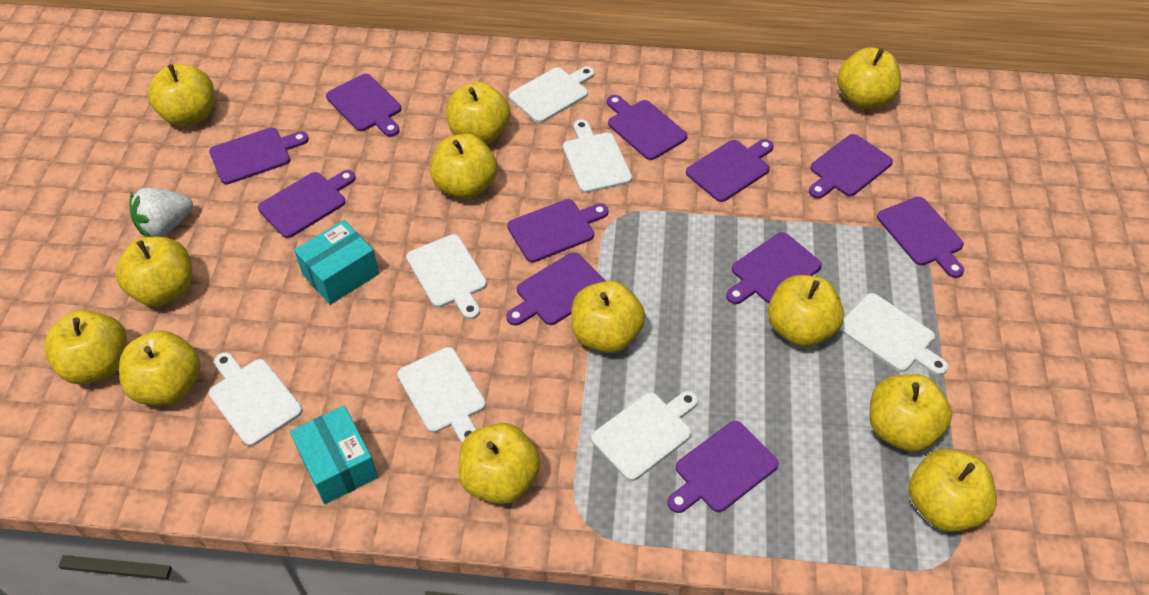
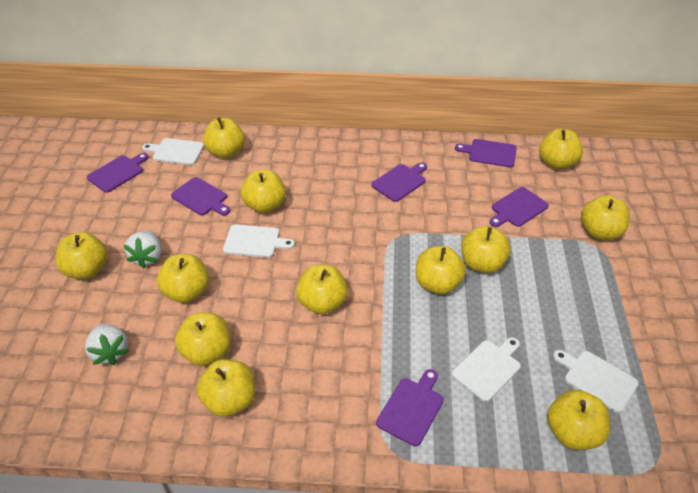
purple cutting board: 11 -> 6
turquoise box: 2 -> 0
white cutting board: 7 -> 4
white strawberry: 1 -> 2

